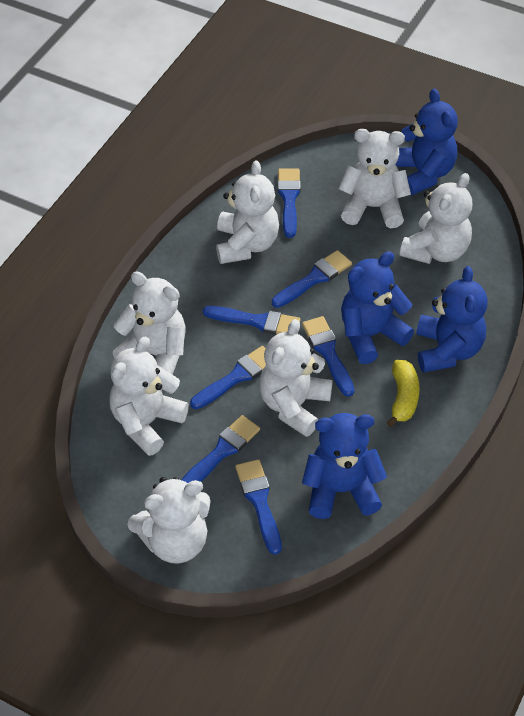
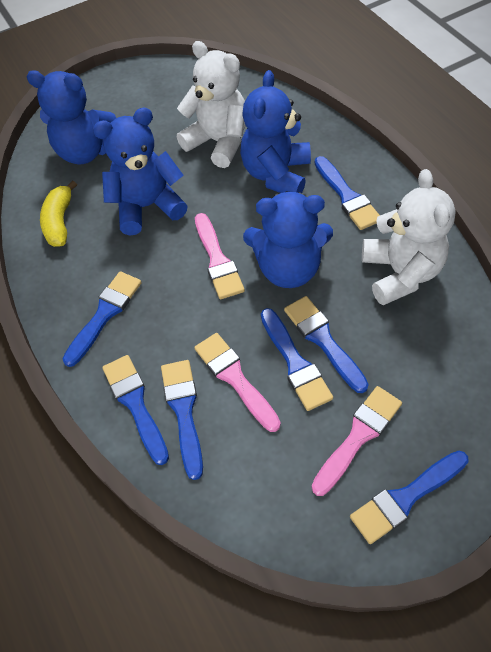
pink brush: 0 -> 3
white teddy bear: 7 -> 2

